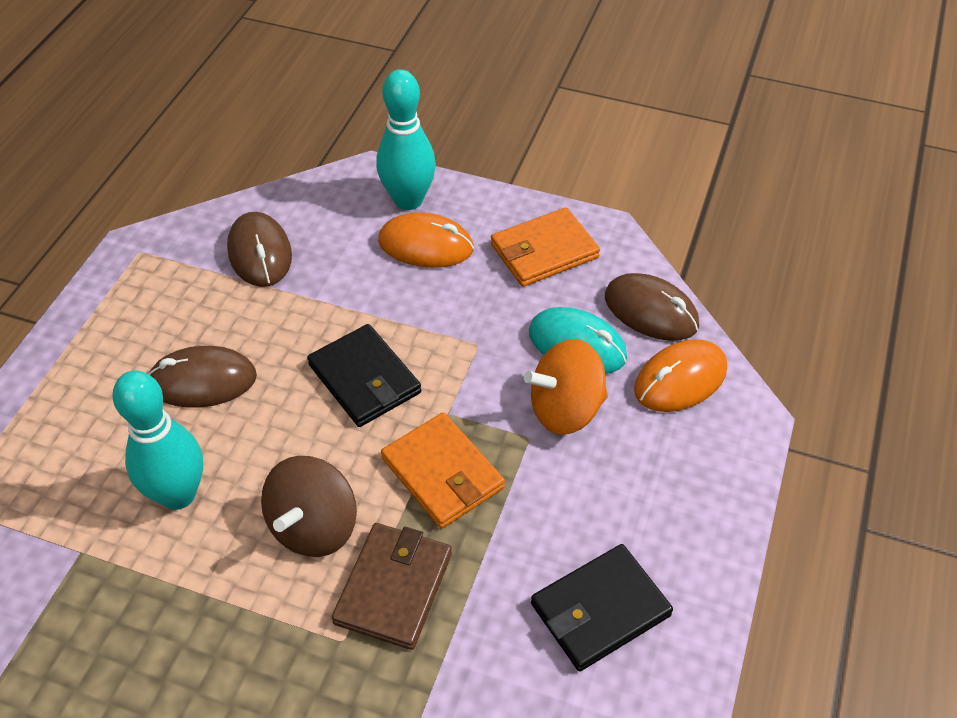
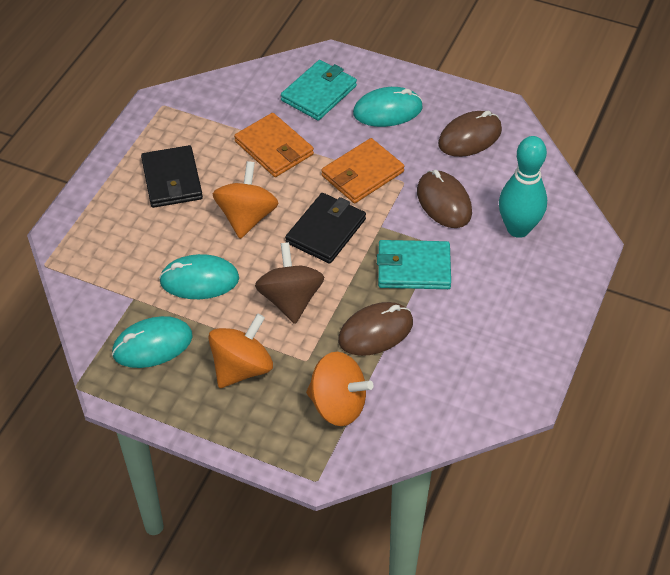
brown wallet: 1 -> 0
orange mouse: 2 -> 0
orange spinning top: 1 -> 3
turquoise bowling pin: 2 -> 1
turquoise mouse: 1 -> 3
turquoise wallet: 0 -> 2

